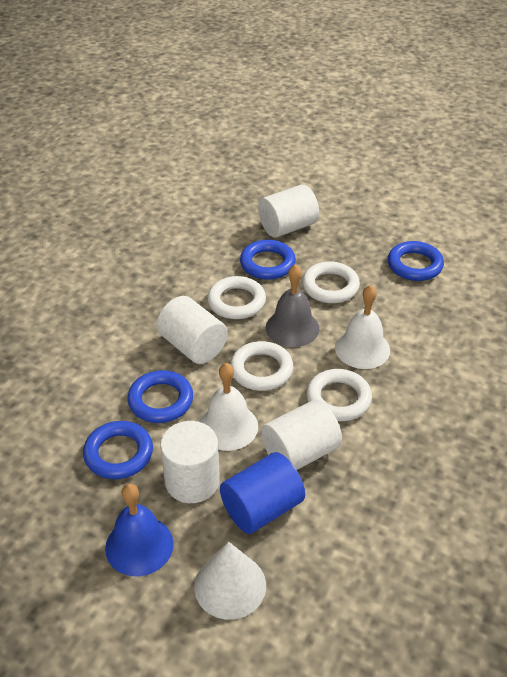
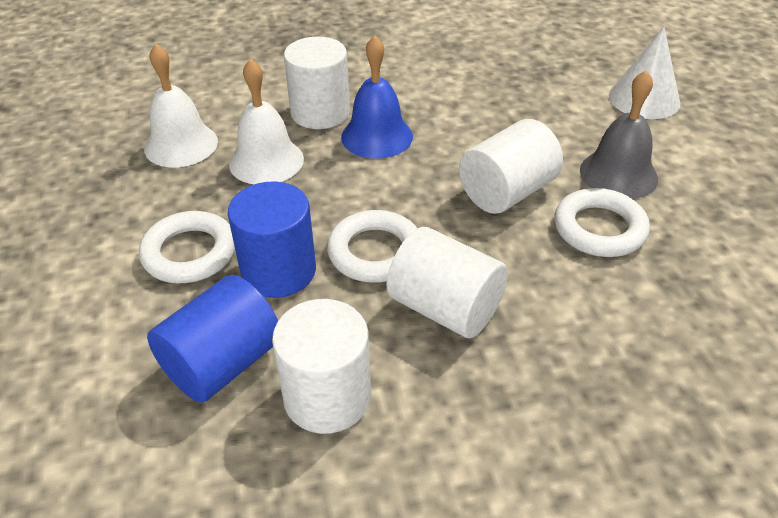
blue cylinder: 1 -> 2
blue ring: 4 -> 0
white ring: 4 -> 3

